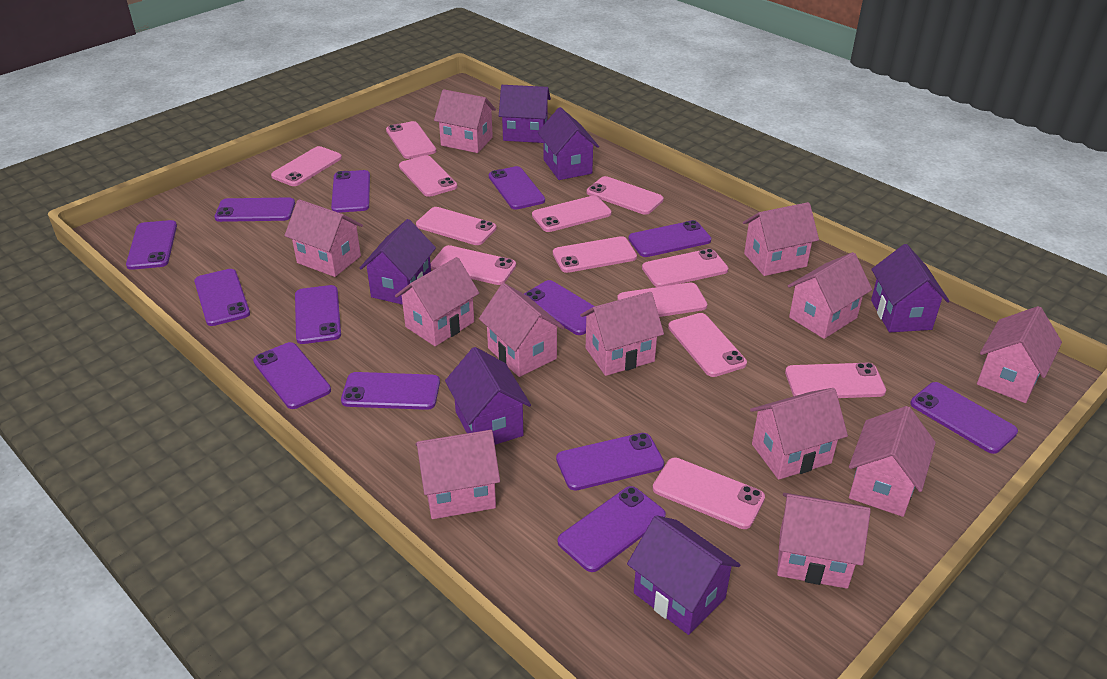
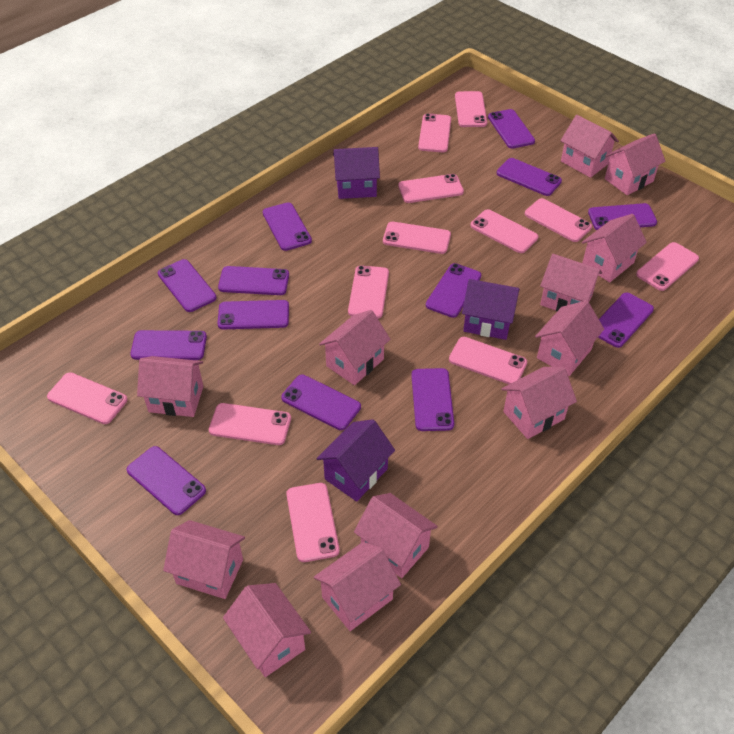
pink phone: 13 -> 12
purple house: 6 -> 3

